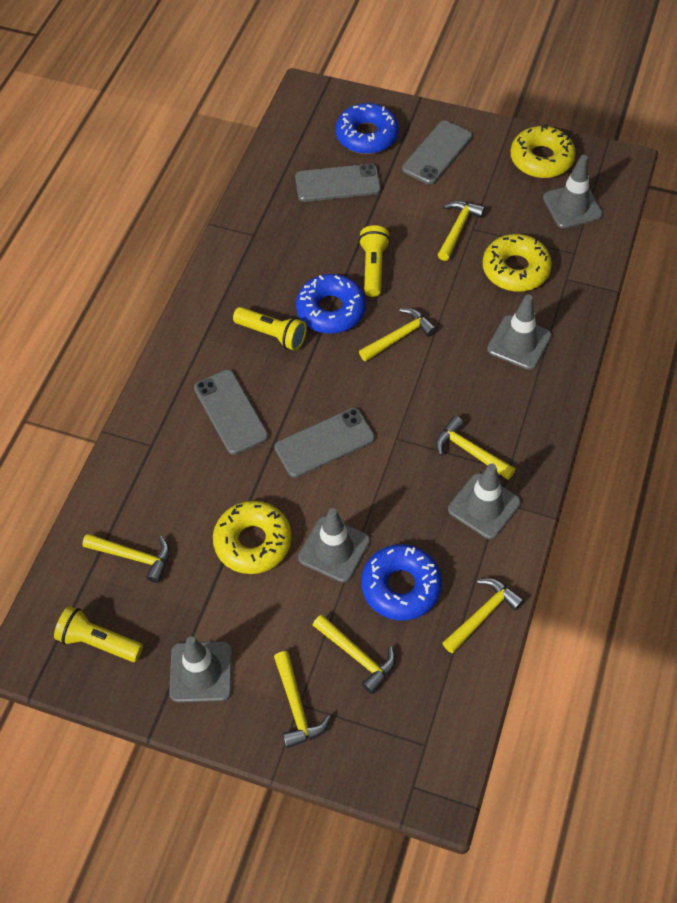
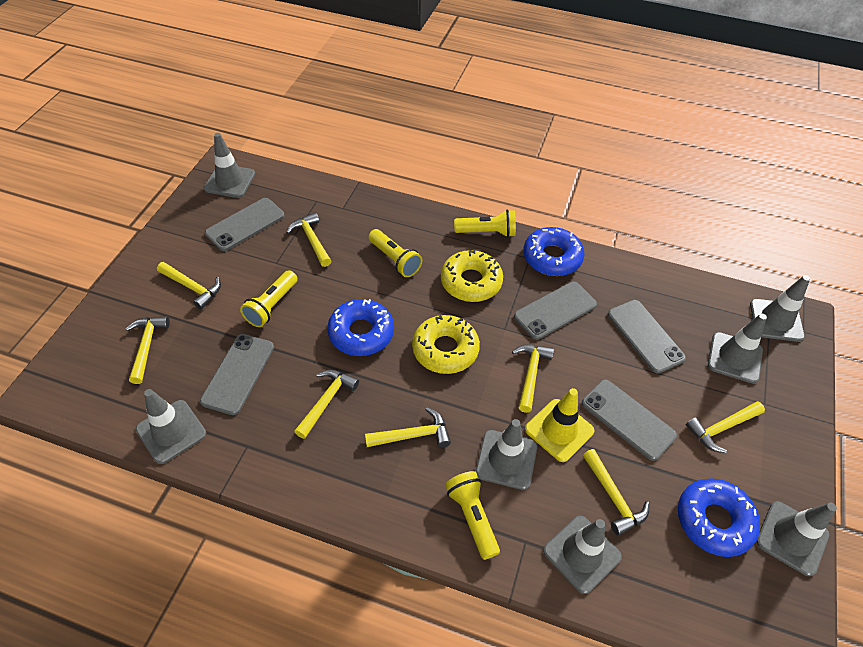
grey phone: 4 -> 5
grey traffic cone: 5 -> 7
yellow donut: 3 -> 2
yellow flashlight: 3 -> 4
yellow hammer: 7 -> 8
yellow traffic cone: 0 -> 1

